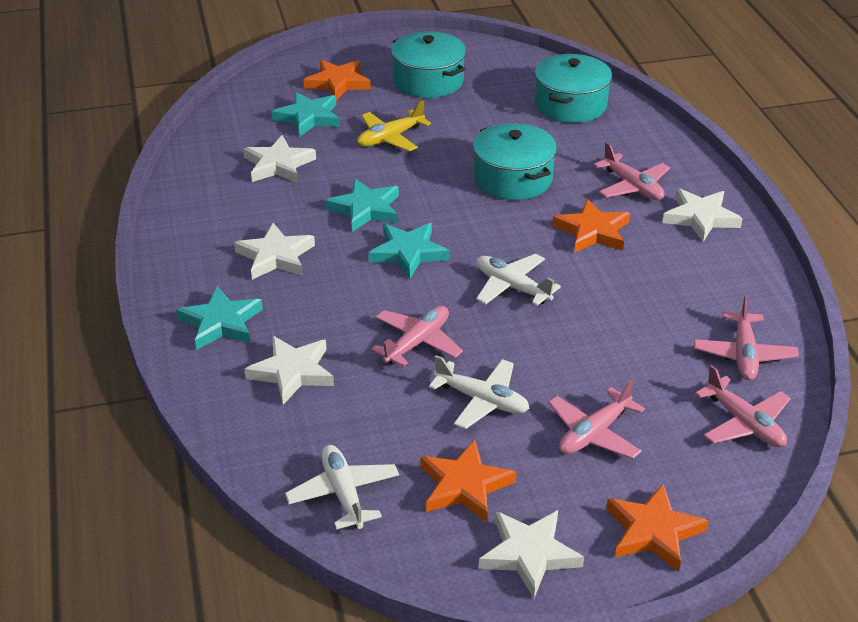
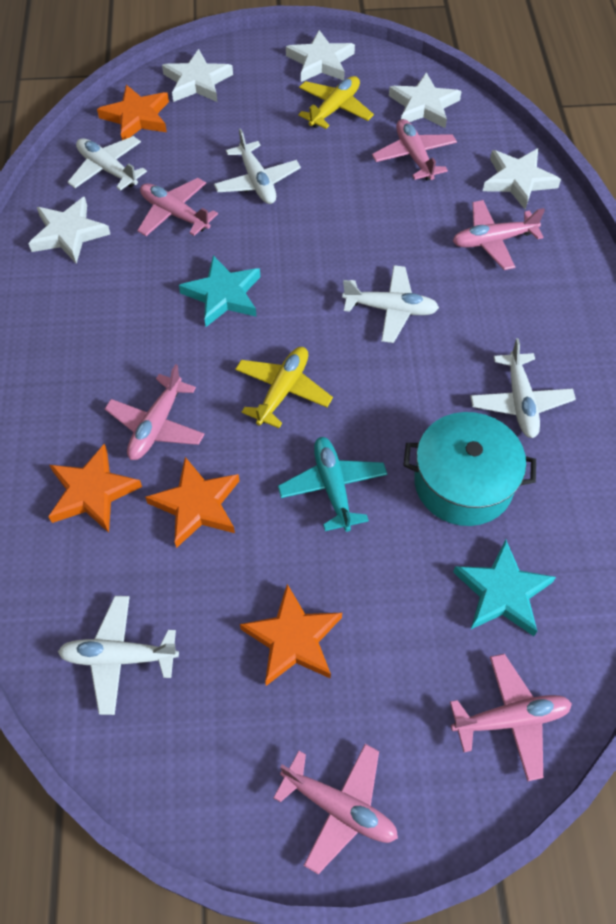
pink plane: 5 -> 6
turquoise plane: 0 -> 1
turquoise pot: 3 -> 1
turquoise star: 4 -> 2
white plane: 3 -> 5
yellow plane: 1 -> 2

